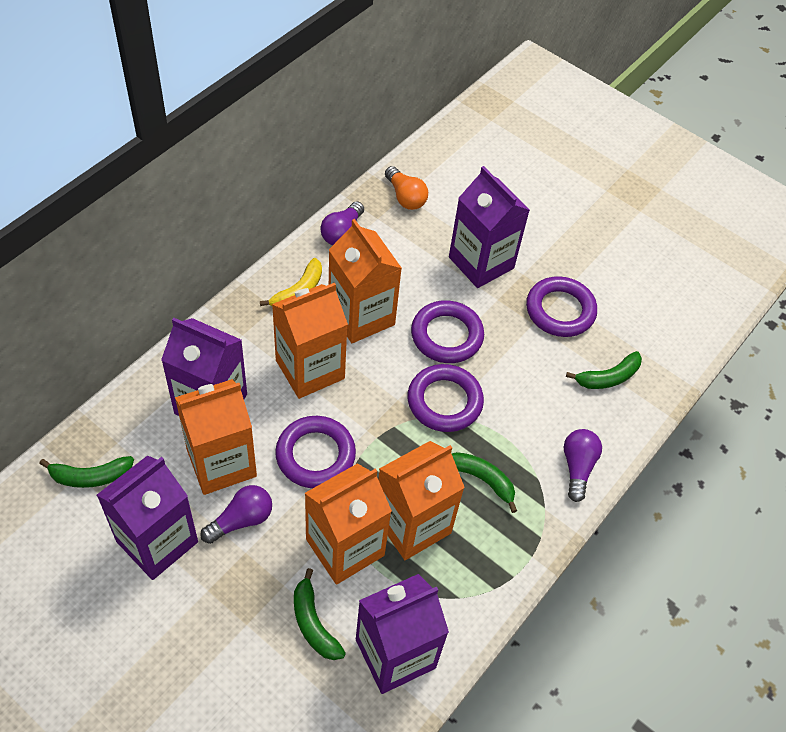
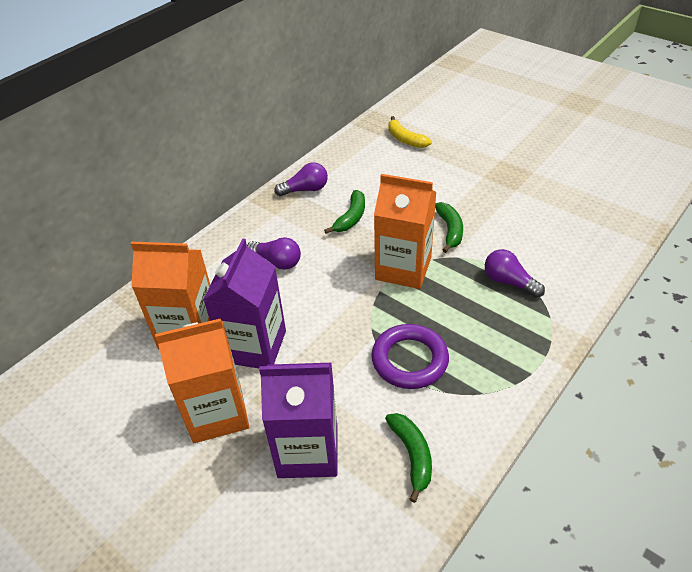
green banana: 4 -> 3
orange carton: 5 -> 3
orange light bulb: 1 -> 0
purple carton: 4 -> 2
purple ring: 4 -> 1

